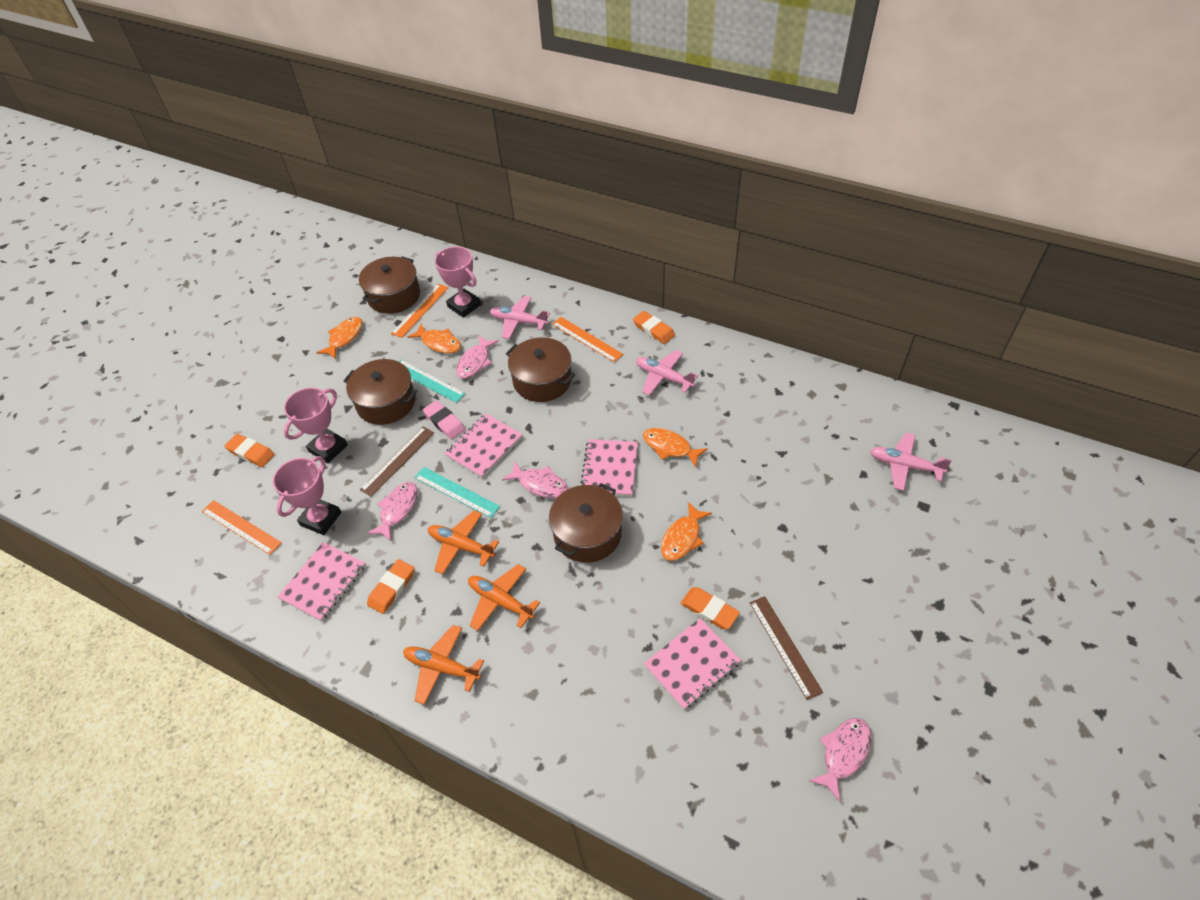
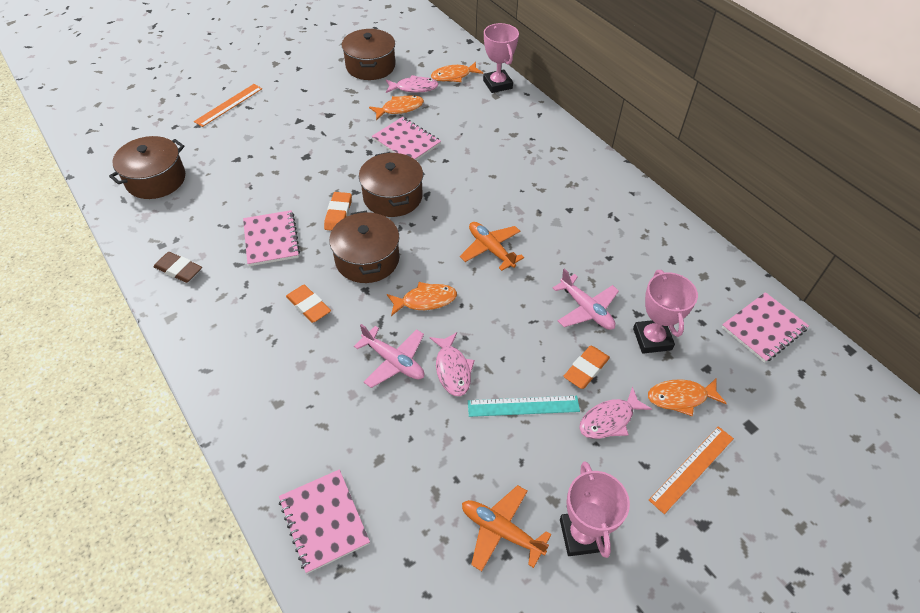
brown eraser: 0 -> 1
brown ruler: 2 -> 0
orange eraser: 4 -> 3
orange plane: 3 -> 2
orange ruler: 3 -> 2
pink eraser: 1 -> 0
pink fish: 4 -> 3
pink plane: 3 -> 2
turquoise ruler: 2 -> 1

